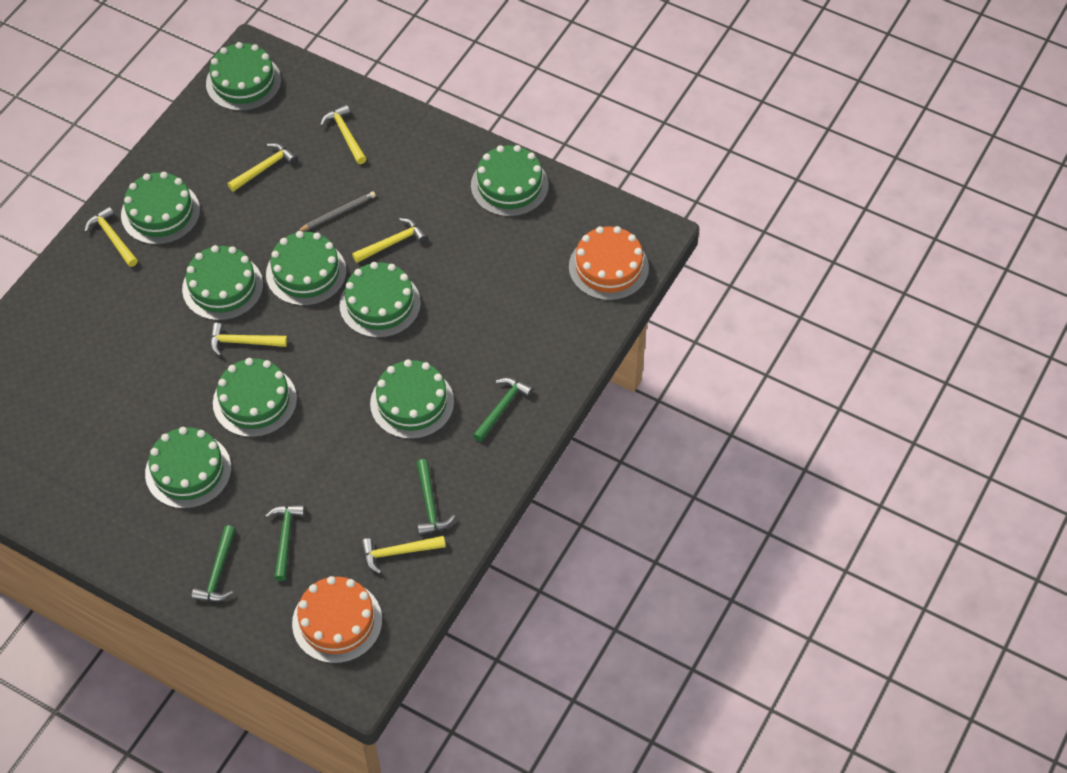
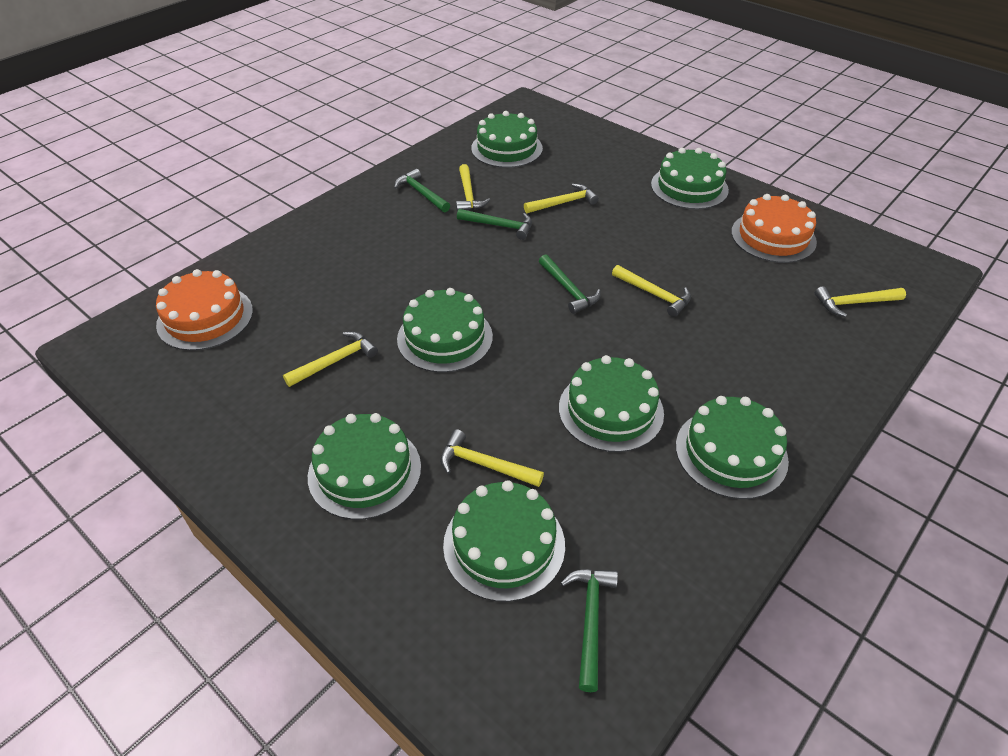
green cake: 9 -> 7
grey pencil: 1 -> 0

